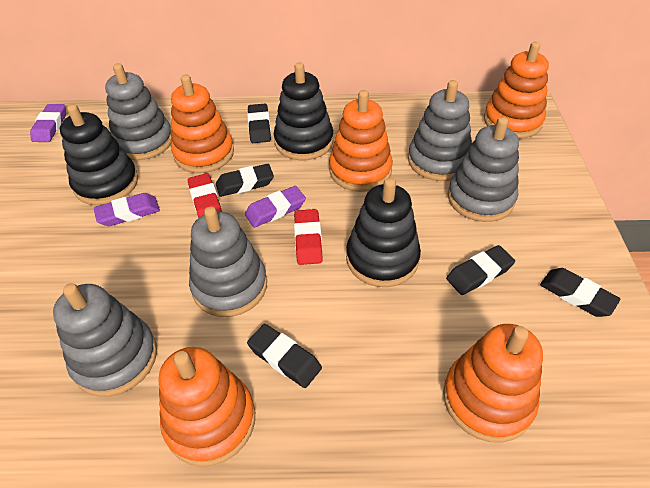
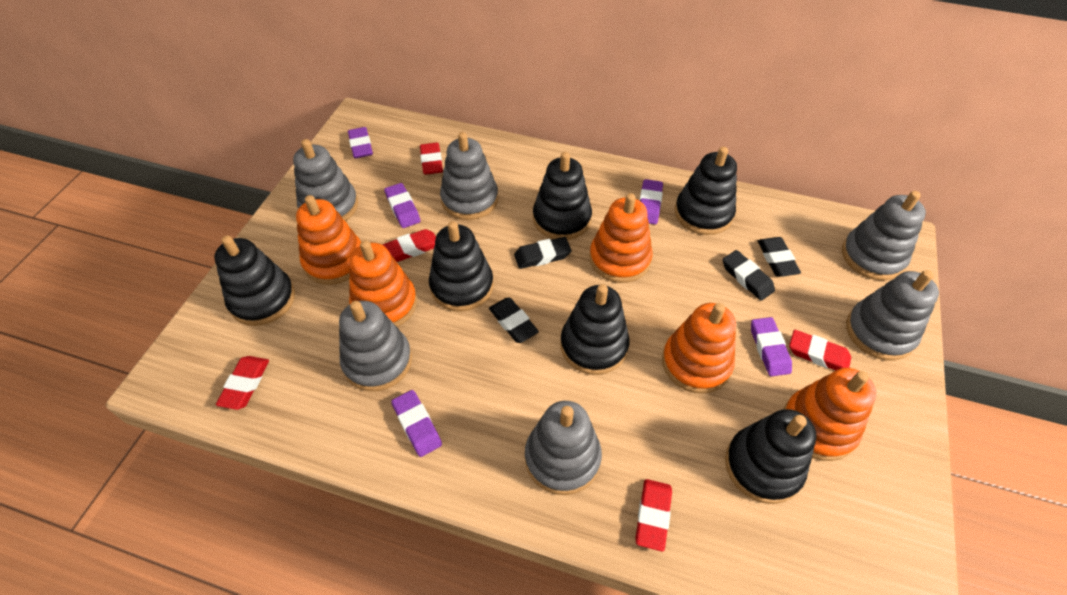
black eraser: 5 -> 4
black stacking toy: 3 -> 6
grey stacking toy: 5 -> 6
purple eraser: 3 -> 5
red eraser: 2 -> 5

